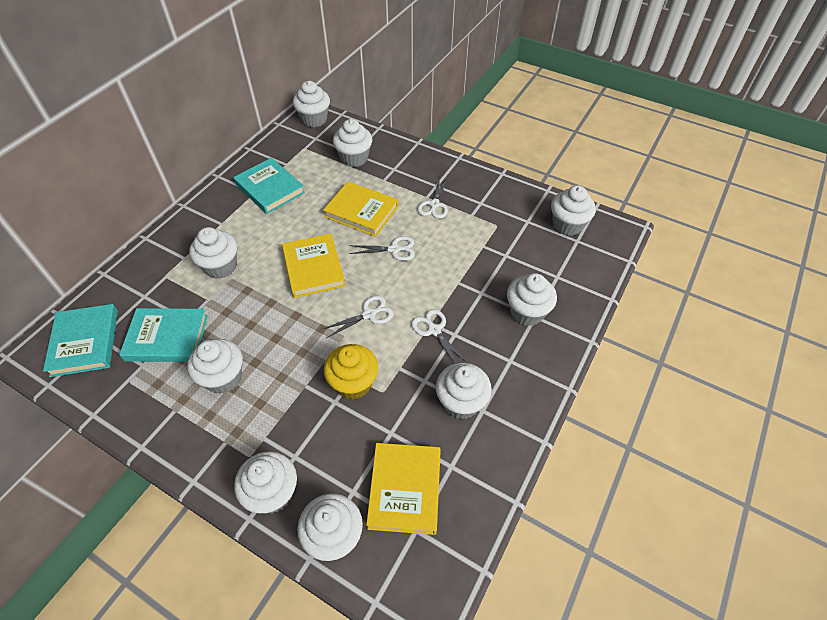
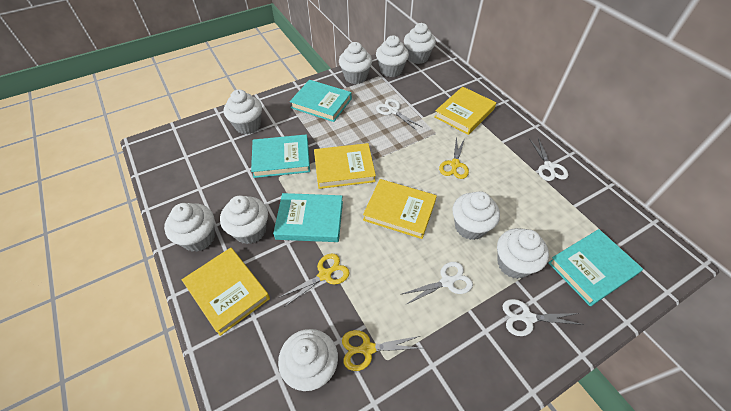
turquoise book: 3 -> 4
yellow book: 3 -> 4
yellow cupcake: 1 -> 0
yellow scissors: 0 -> 3

